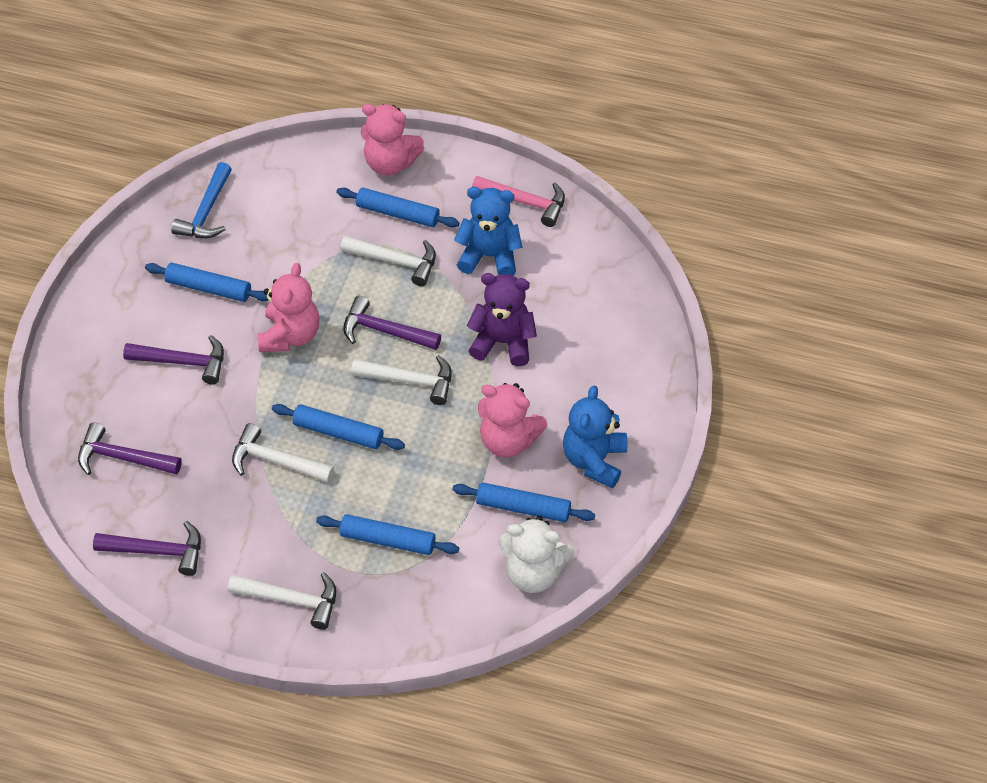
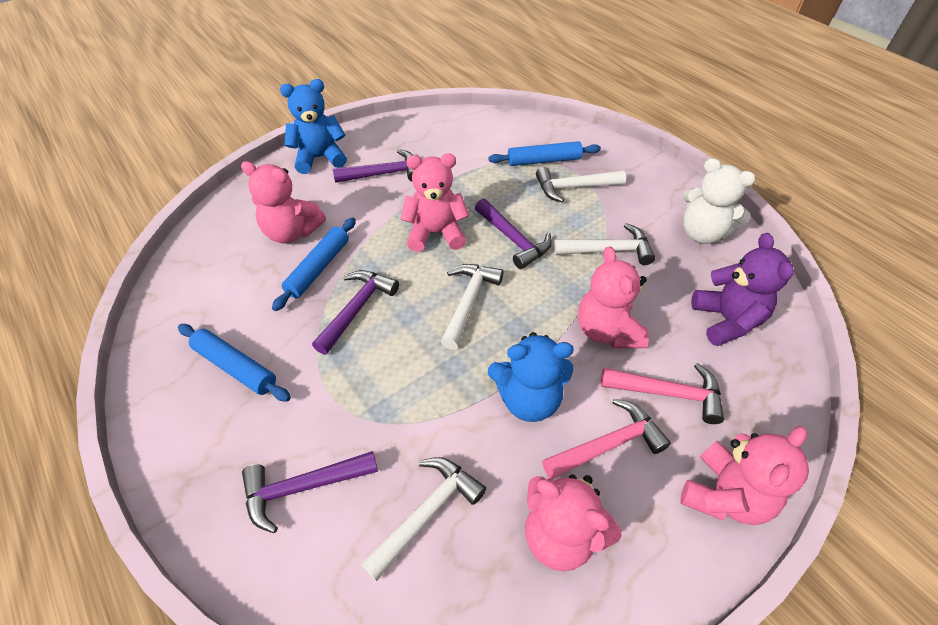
blue hammer: 1 -> 0
blue rolling pin: 5 -> 3
pink hammer: 1 -> 2
pink teddy bear: 3 -> 5

